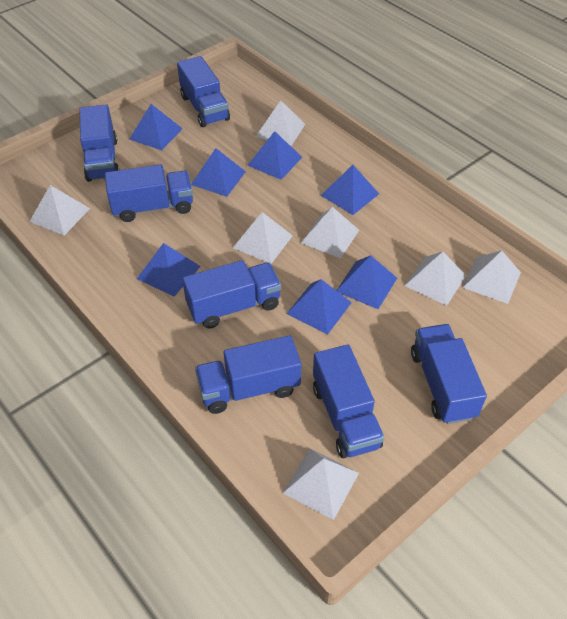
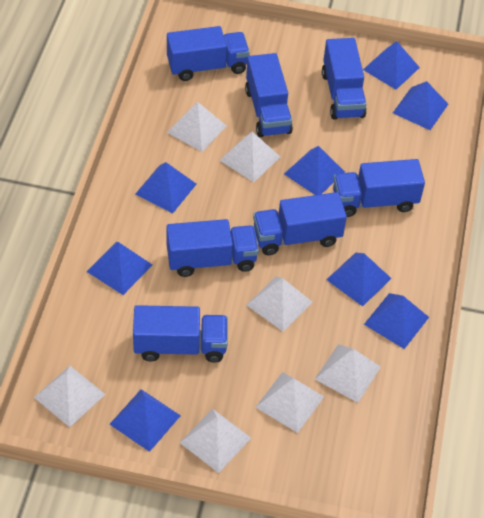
blue pyramid: 7 -> 8

